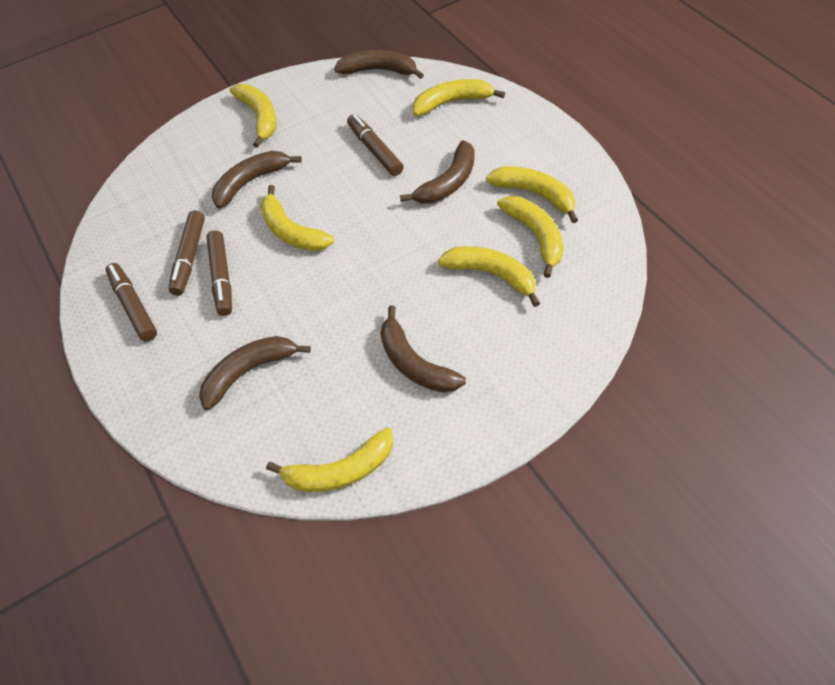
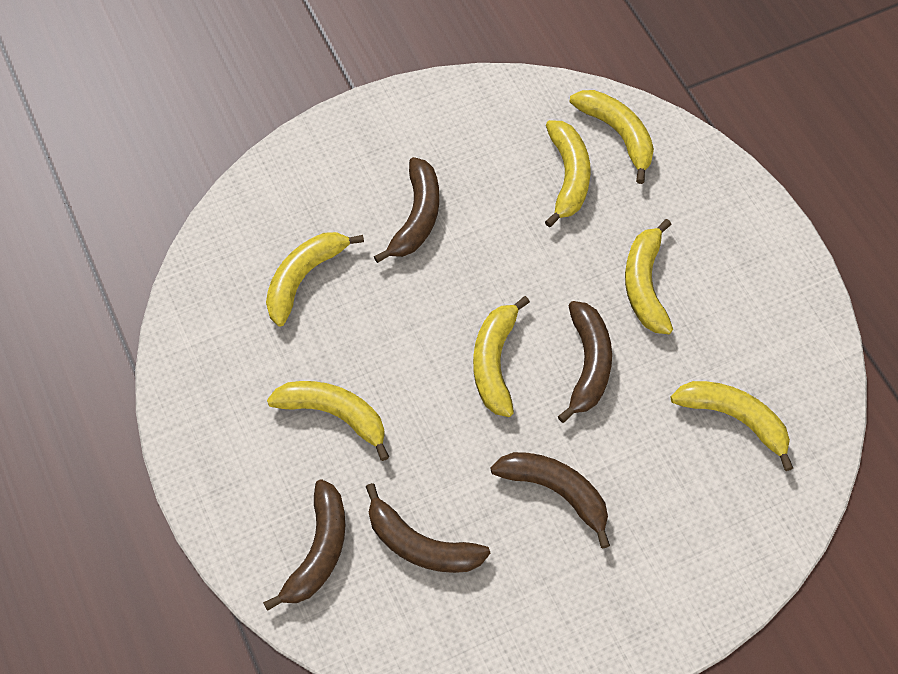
brown marker: 4 -> 0

